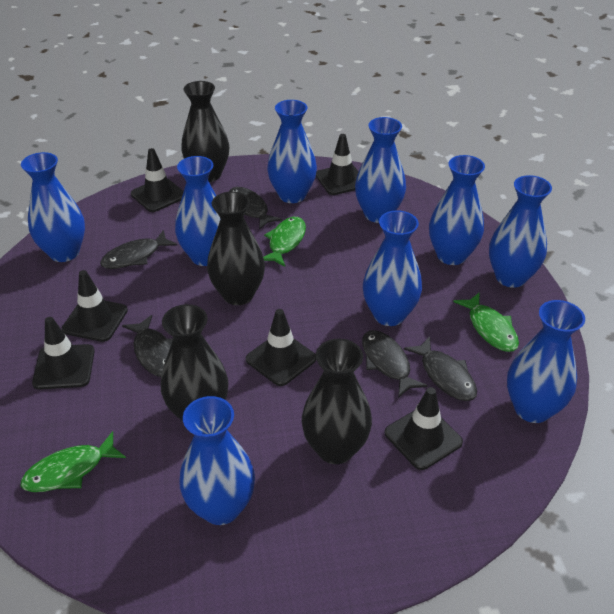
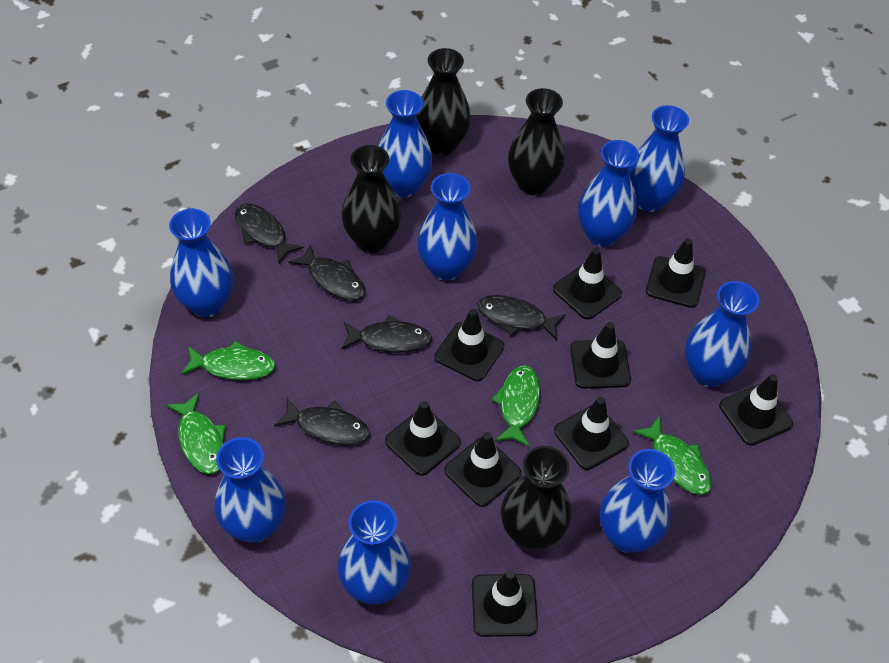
black traffic cone: 6 -> 9
green fish: 3 -> 4

